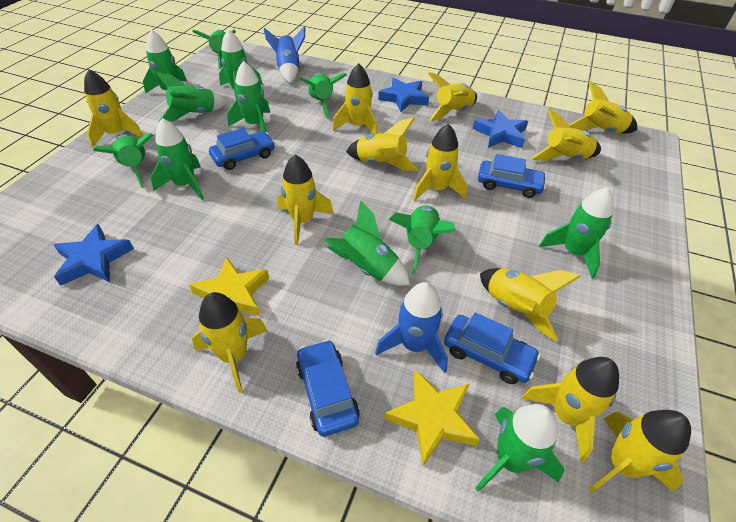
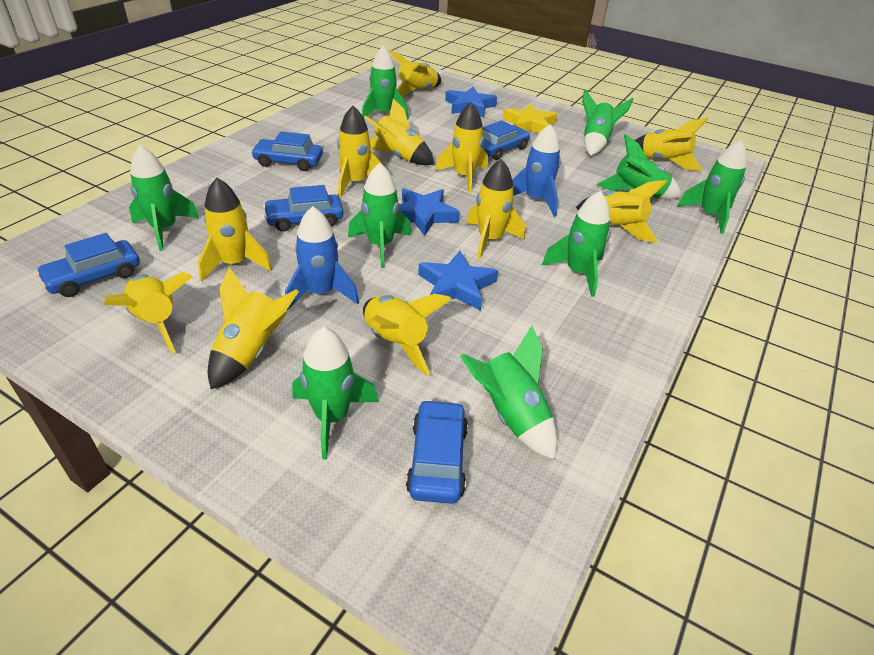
blue car: 4 -> 5
green rocket: 12 -> 9
yellow rocket: 12 -> 11
yellow star: 2 -> 1

